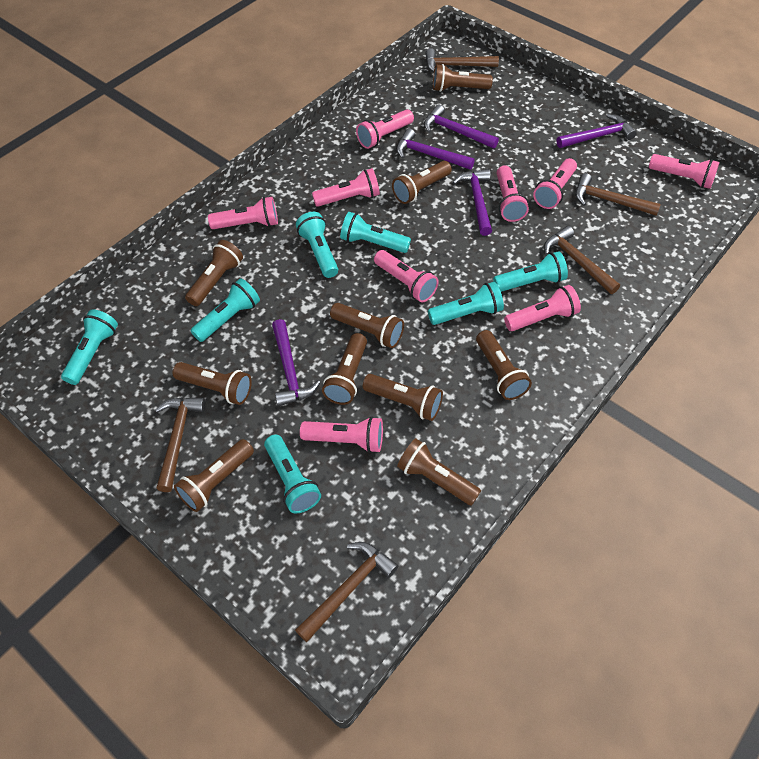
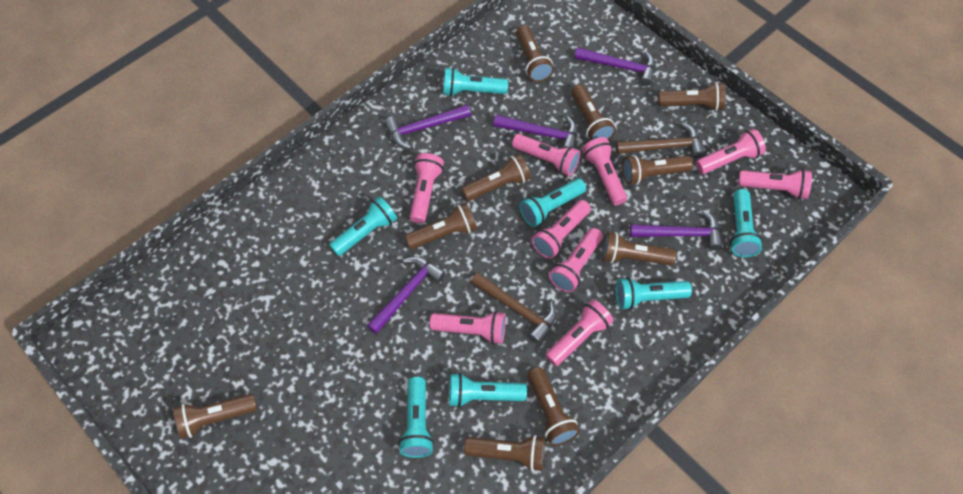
brown hammer: 5 -> 2

